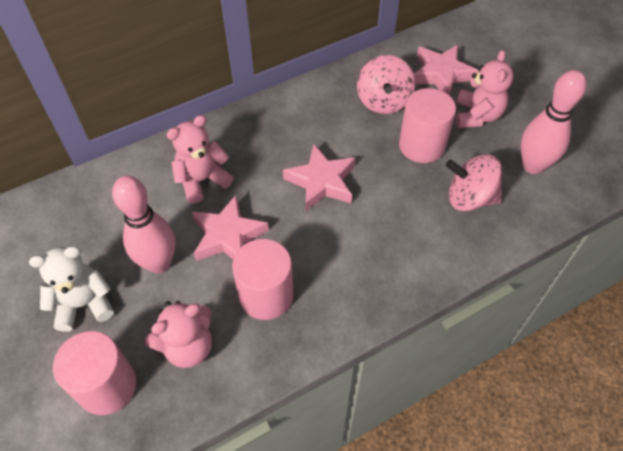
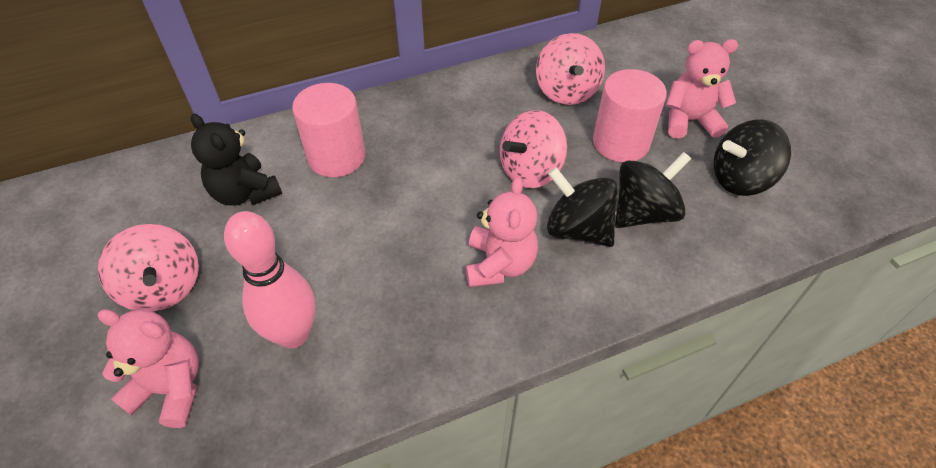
black spinning top: 0 -> 3
black teddy bear: 0 -> 1
pink bowling pin: 2 -> 1
pink cylinder: 3 -> 2
pink spinning top: 2 -> 3
pink star: 3 -> 0
white teddy bear: 1 -> 0

